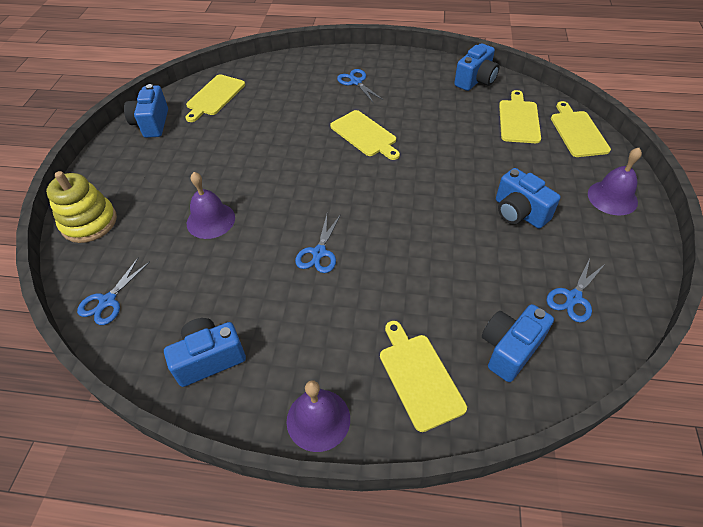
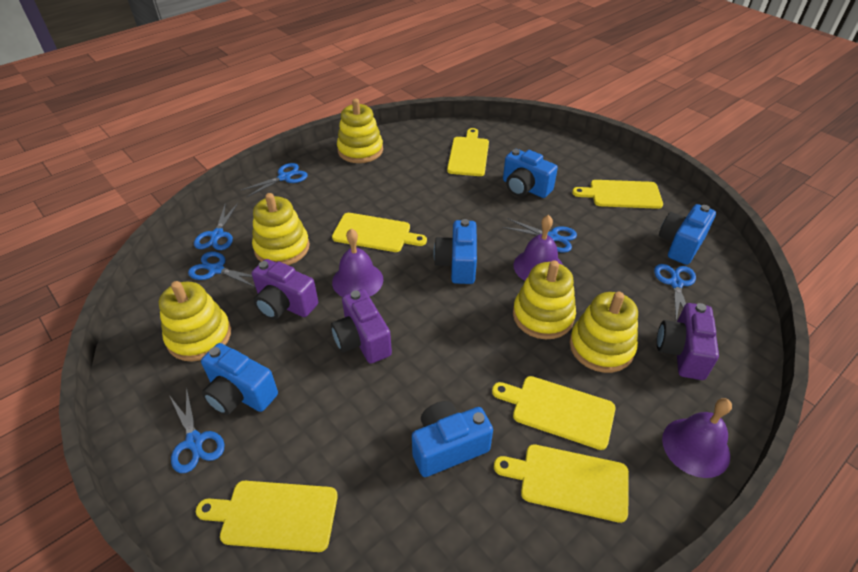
blue scissors: 4 -> 6
purple camera: 0 -> 3
yellow cutting board: 5 -> 6
yellow stacking toy: 1 -> 5

